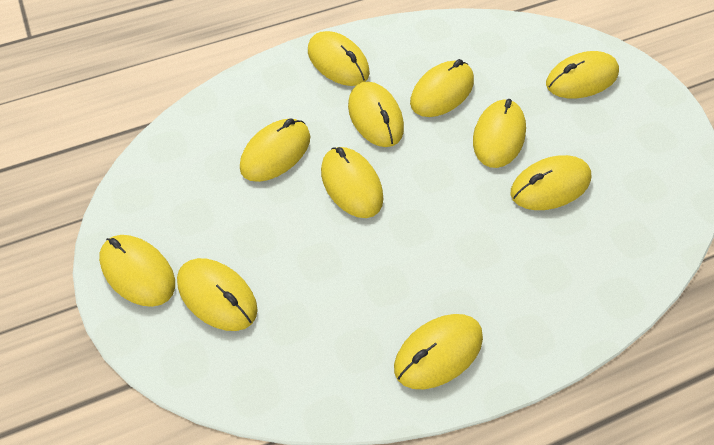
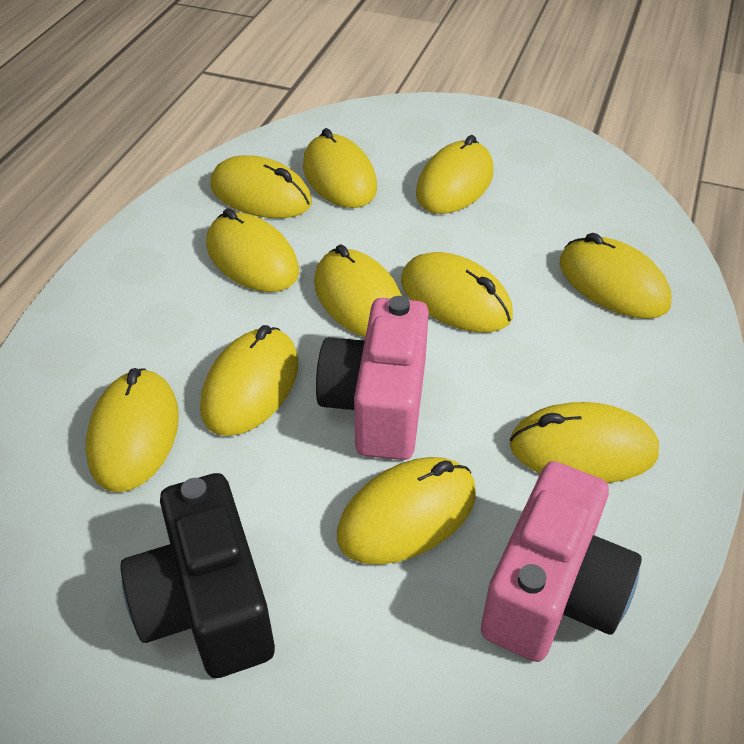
black camera: 0 -> 1
pink camera: 0 -> 2

